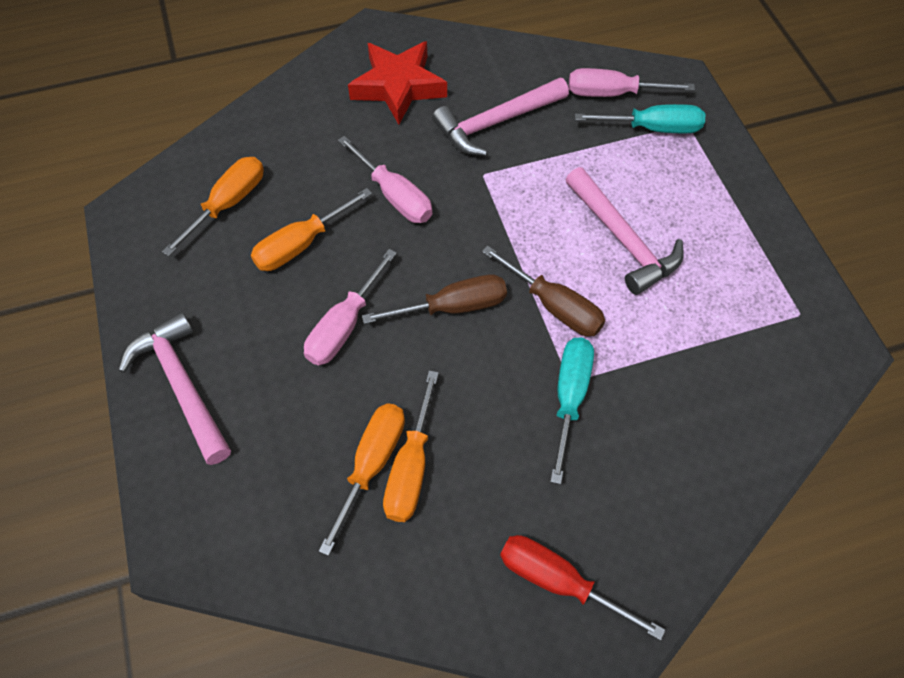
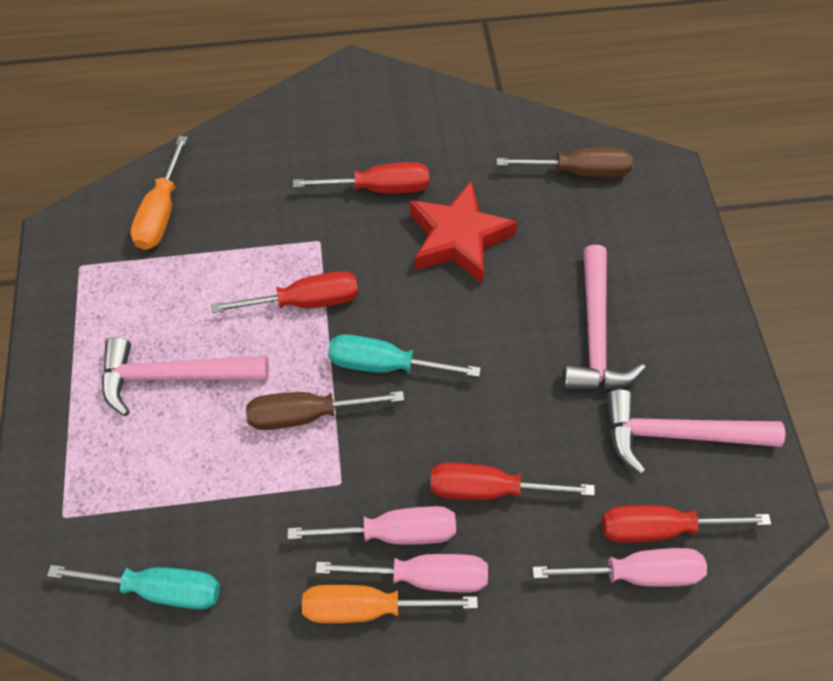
orange screwdriver: 4 -> 2
red screwdriver: 1 -> 4

